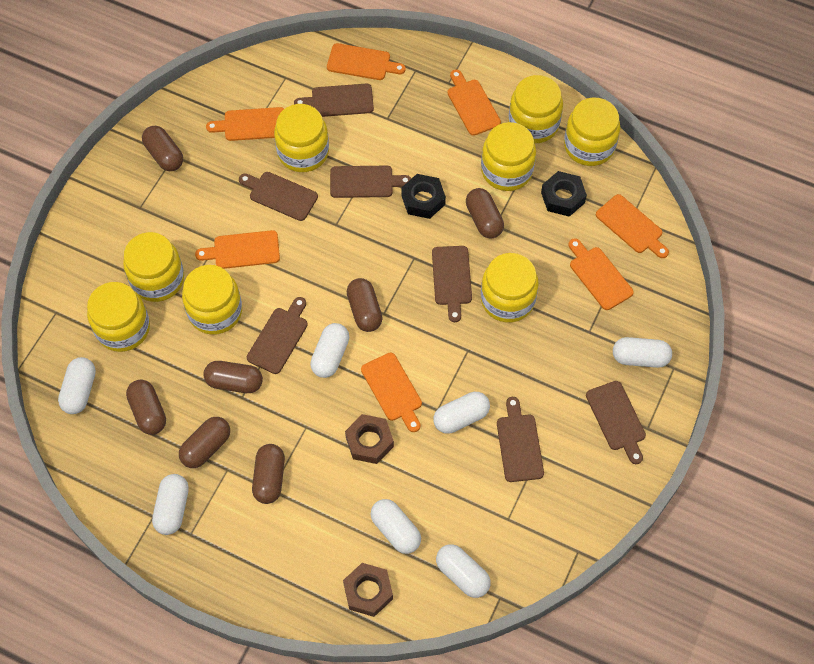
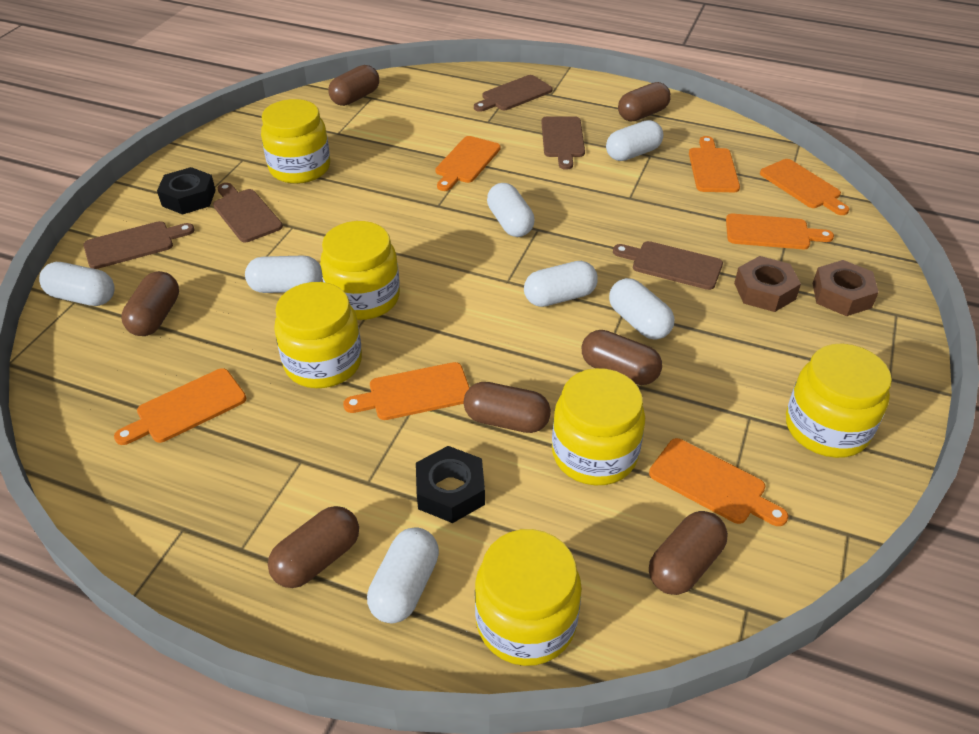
brown cutting board: 7 -> 5
yellow jar: 8 -> 6

